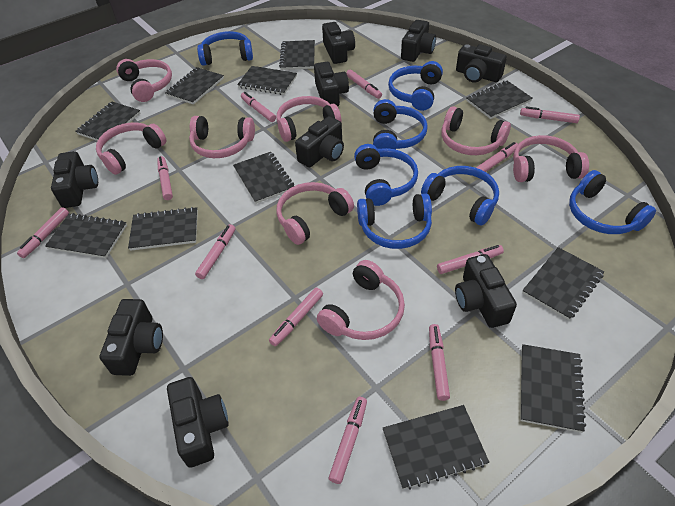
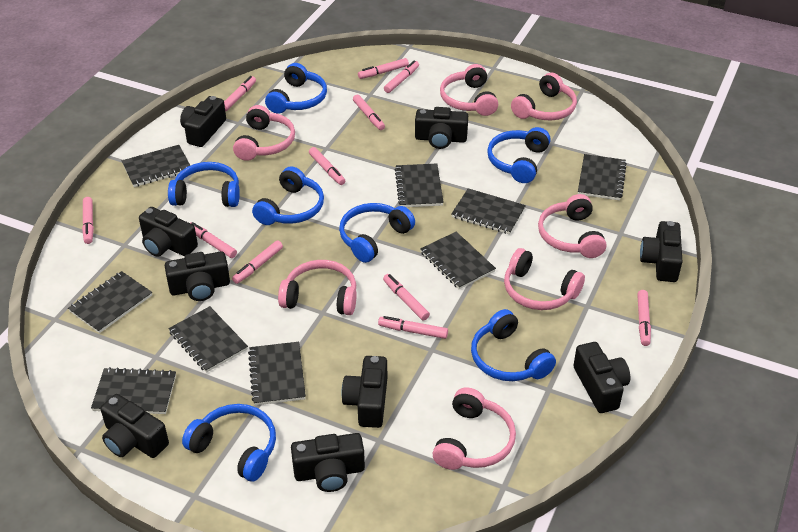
black notebook: 11 -> 9
pink headphones: 8 -> 7

